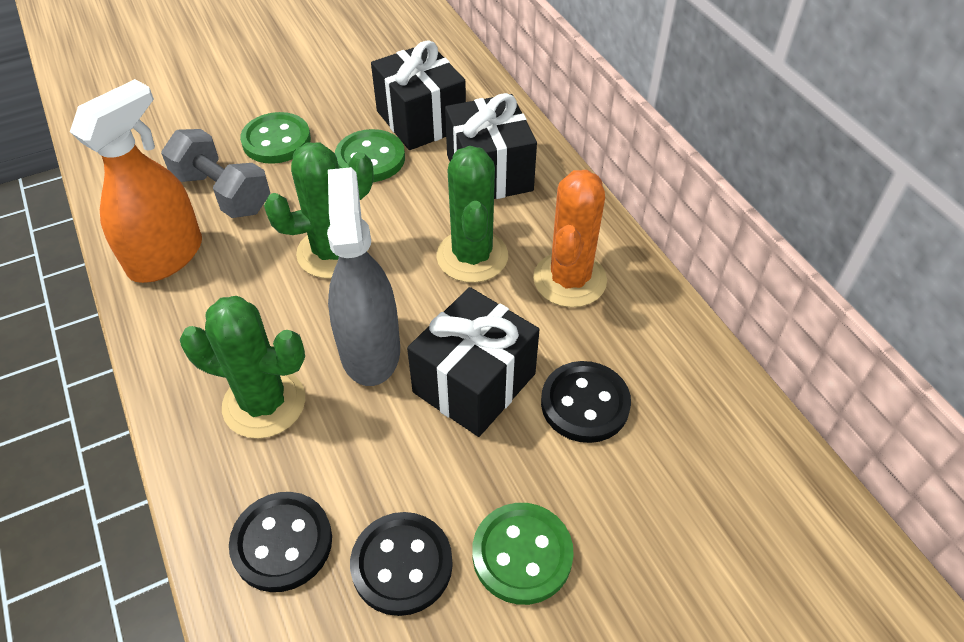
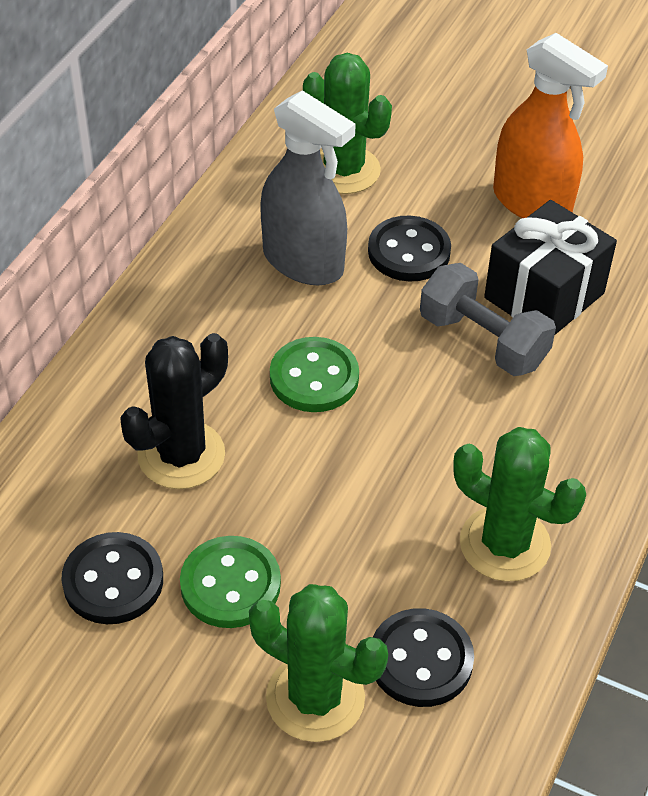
black cactus: 0 -> 1
black gift: 3 -> 1
green button: 3 -> 2
orange cactus: 1 -> 0

